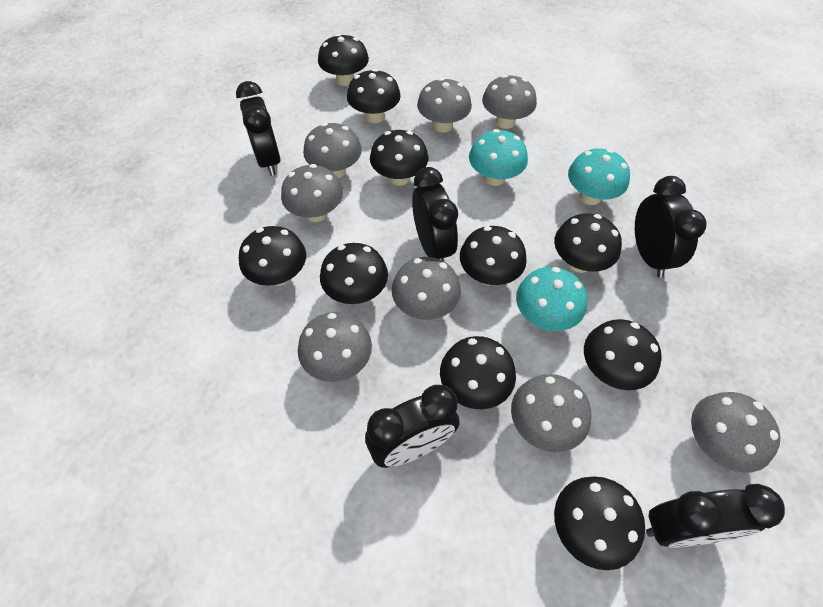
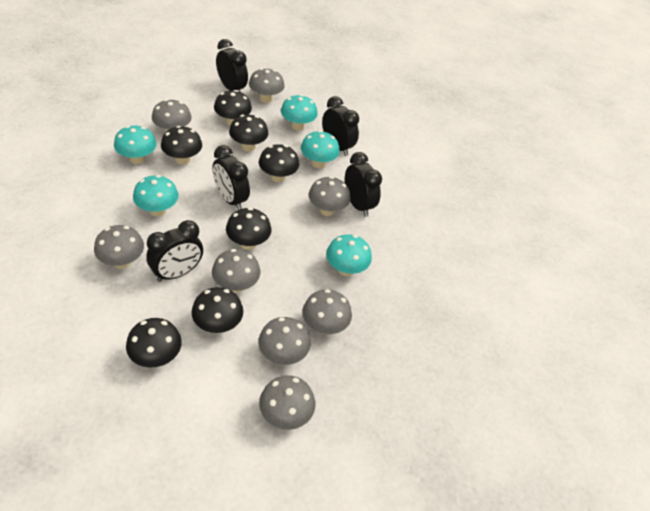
black mushroom: 10 -> 7
turquoise mushroom: 3 -> 5

